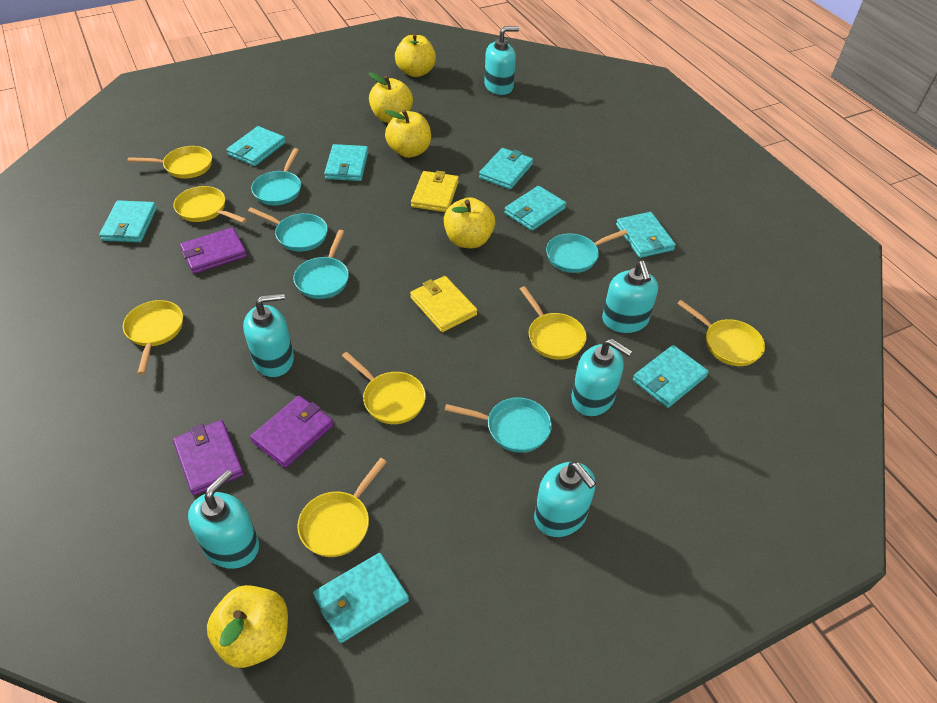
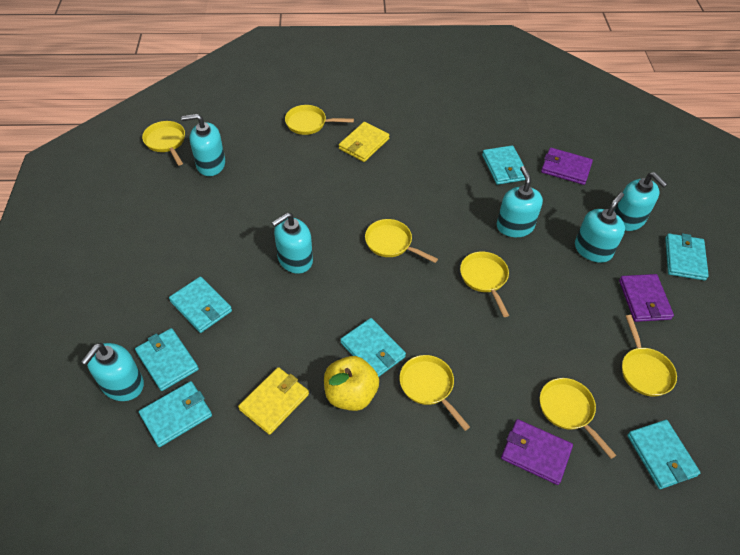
turquoise pan: 5 -> 0
turquoise wallet: 8 -> 7
yellow apple: 5 -> 1

